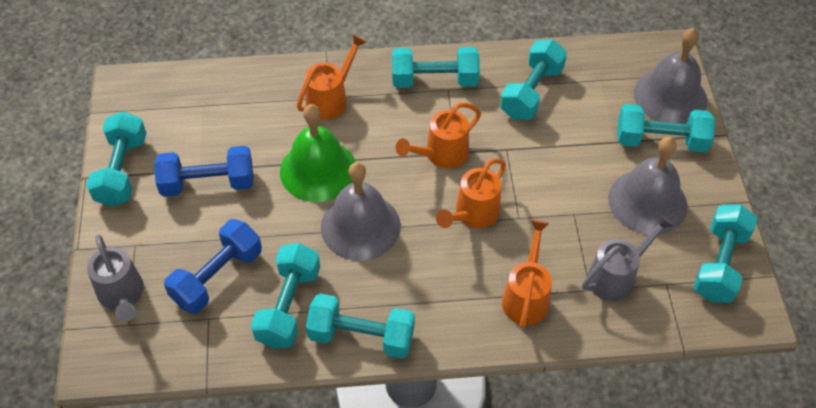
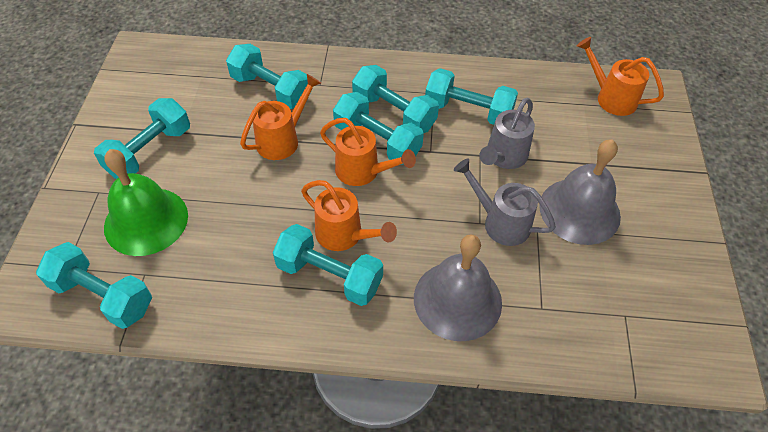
blue dumbbell: 2 -> 0
grey bell: 3 -> 2

